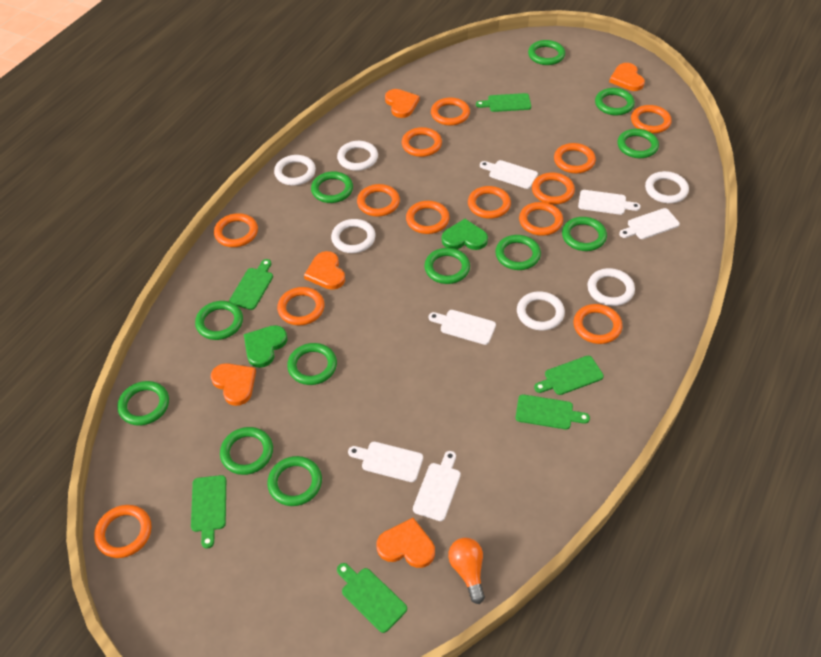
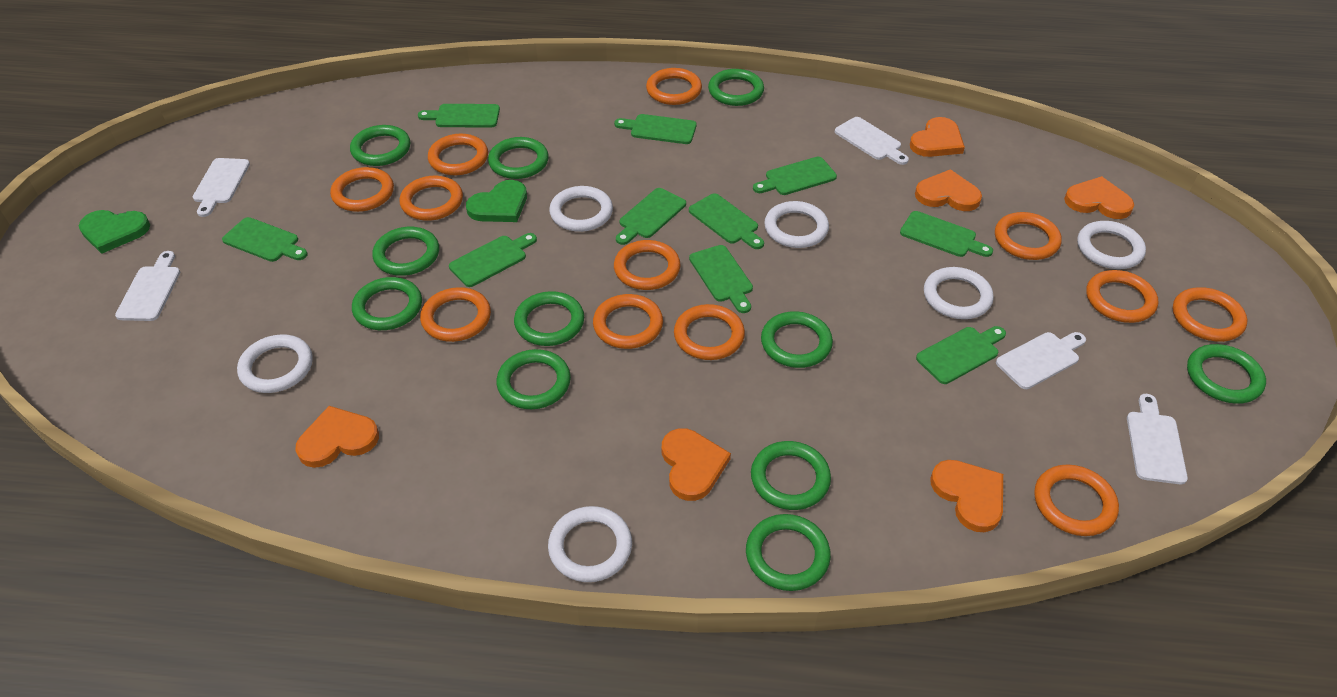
green cutting board: 6 -> 10
green ring: 12 -> 11
orange heart: 5 -> 6
orange light bulb: 1 -> 0
orange ring: 13 -> 12
white cutting board: 6 -> 5

